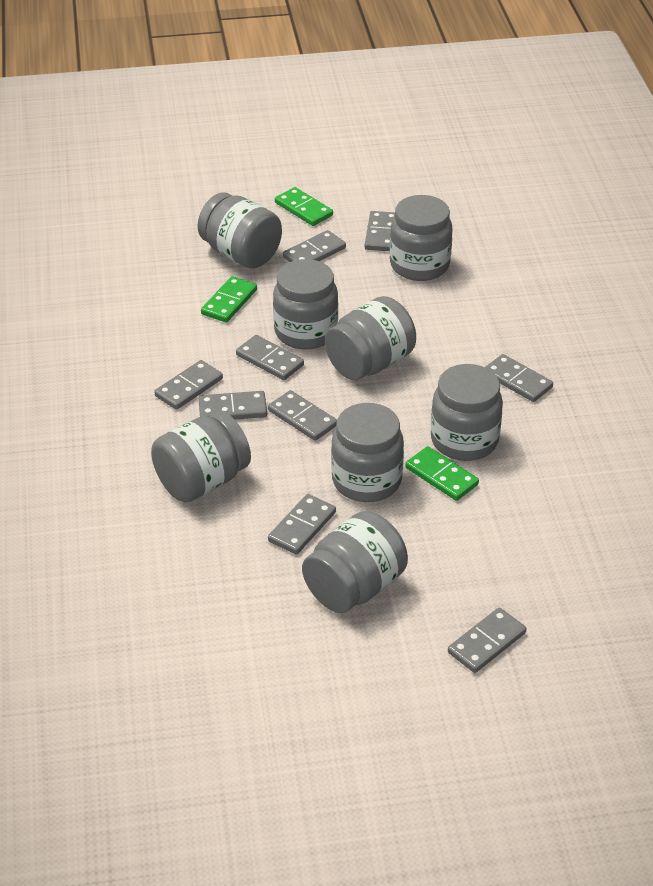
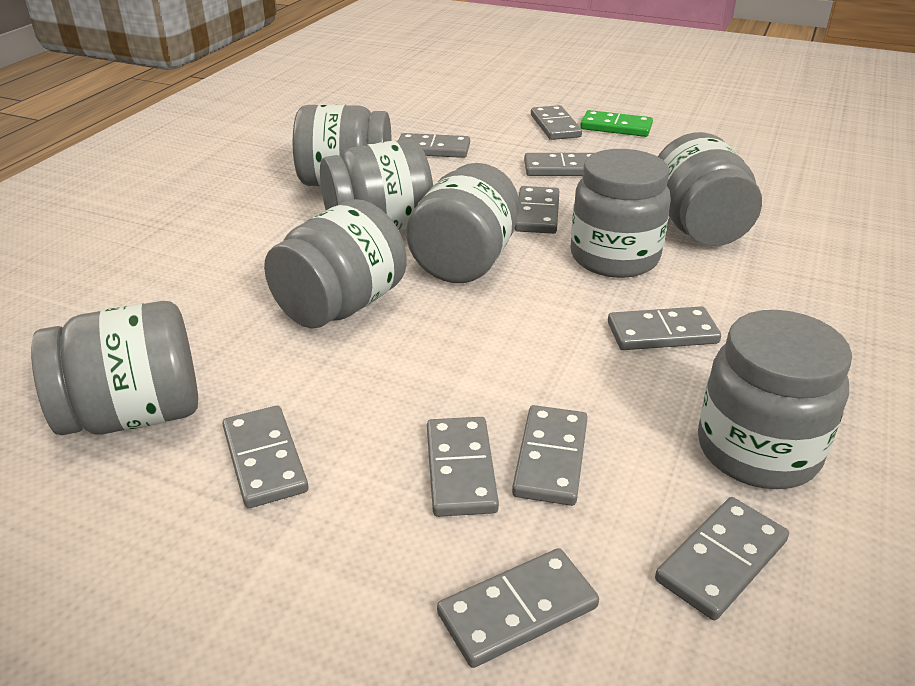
green domino: 3 -> 1
grey domino: 9 -> 10

